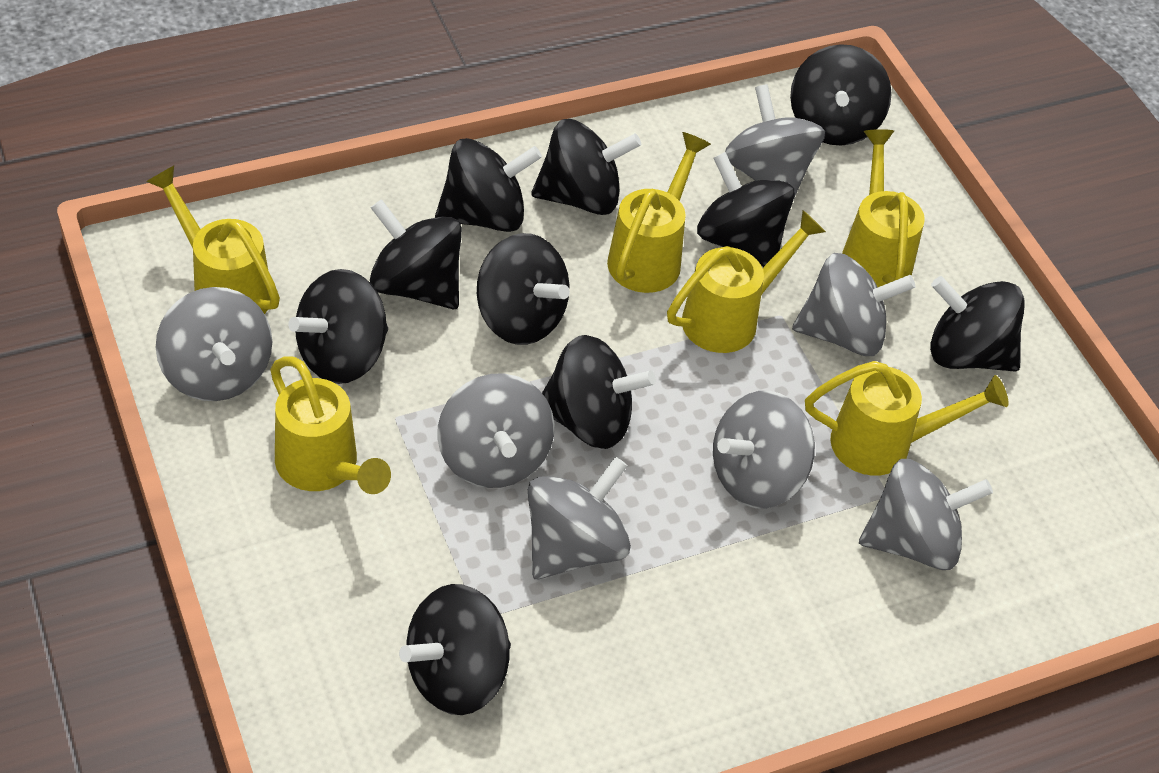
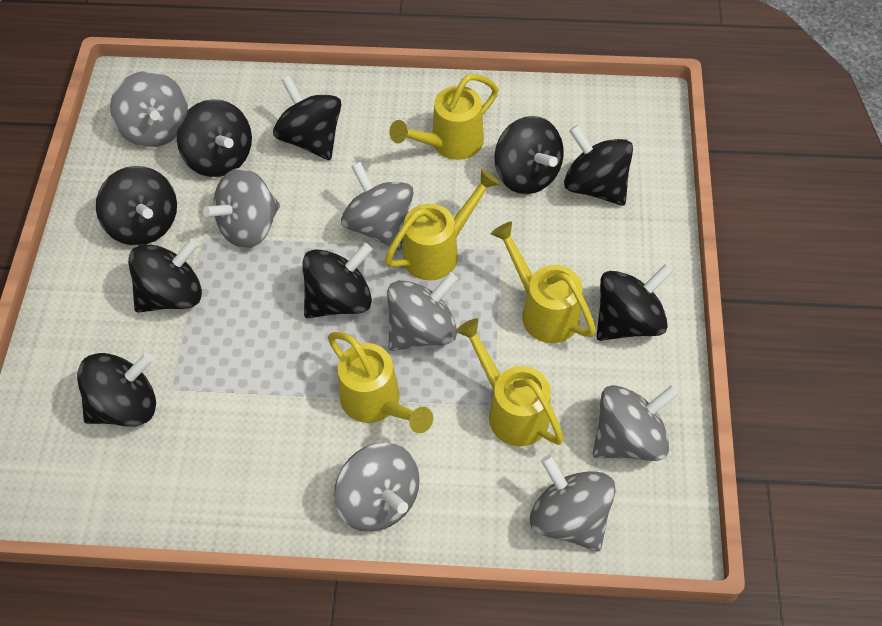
black spinning top: 10 -> 9
yellow watering can: 6 -> 5

